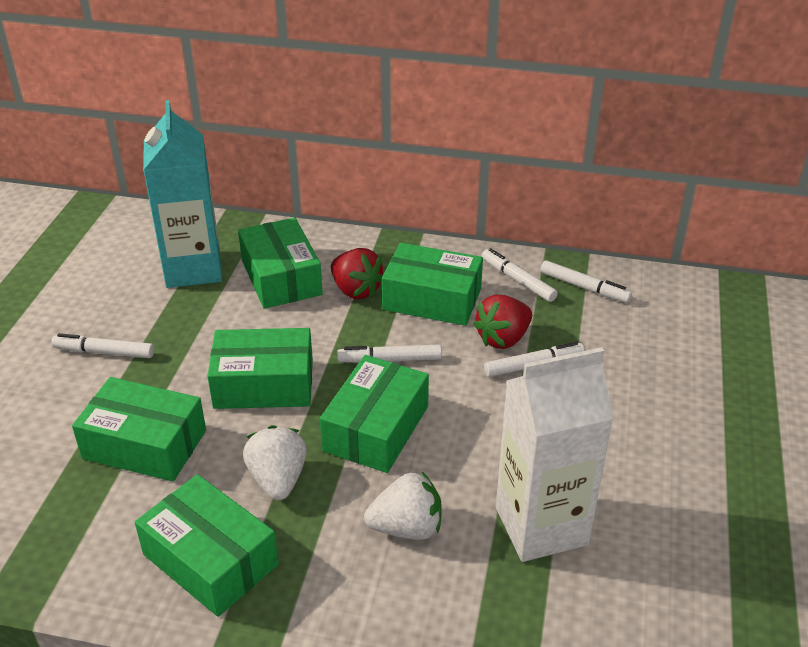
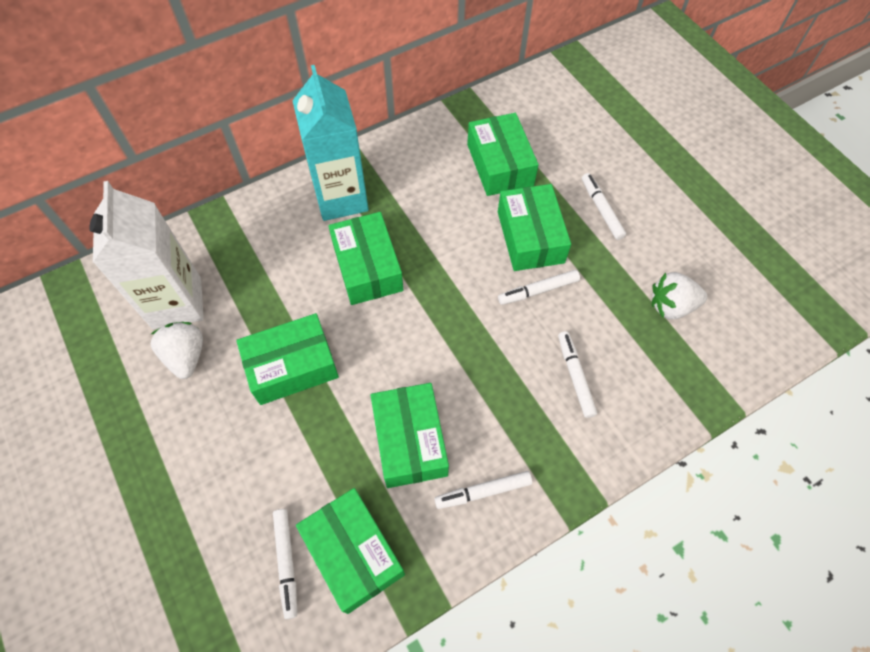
red strawberry: 2 -> 0

